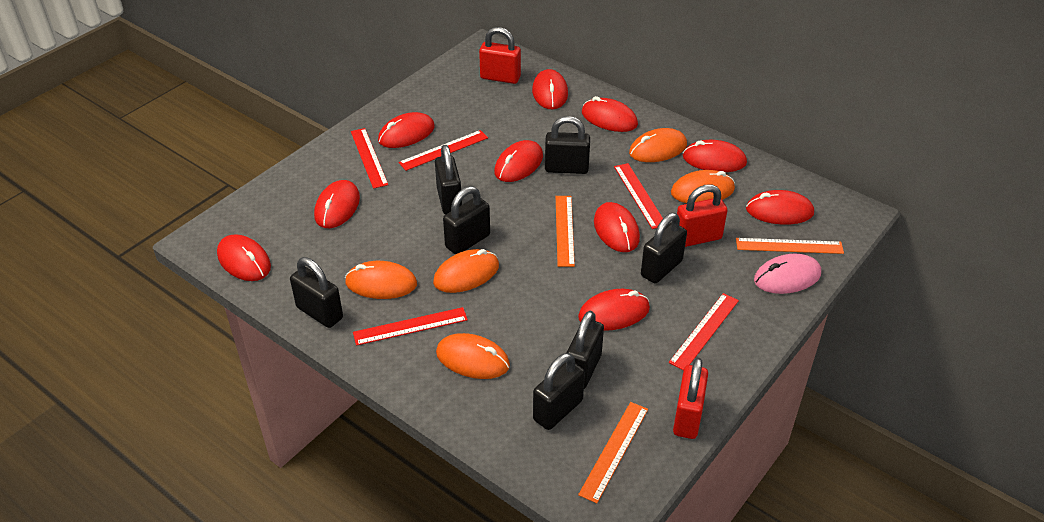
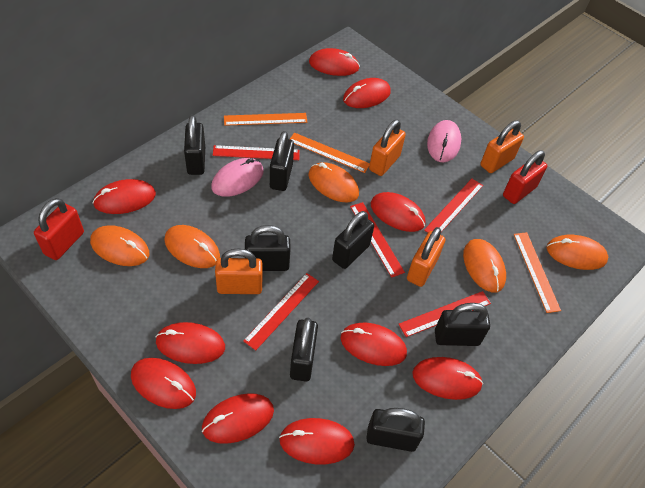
orange padlock: 0 -> 4
pink mouse: 1 -> 2
red padlock: 3 -> 2

